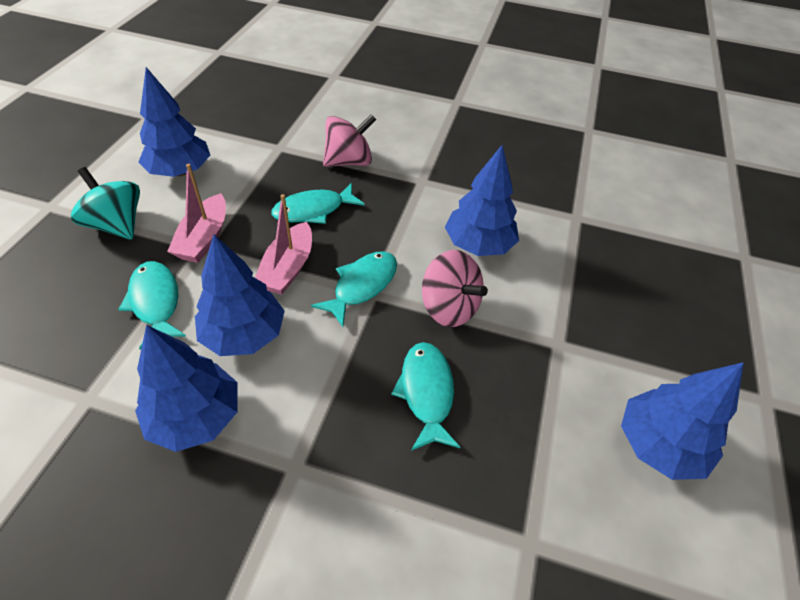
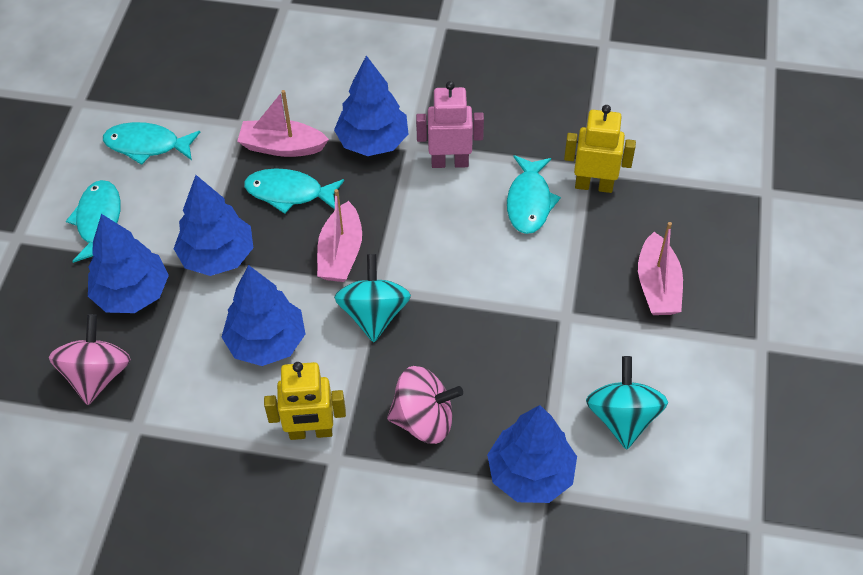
pink boat: 2 -> 3
pink robot: 0 -> 1
turquoise spinning top: 1 -> 2
yellow robot: 0 -> 2

